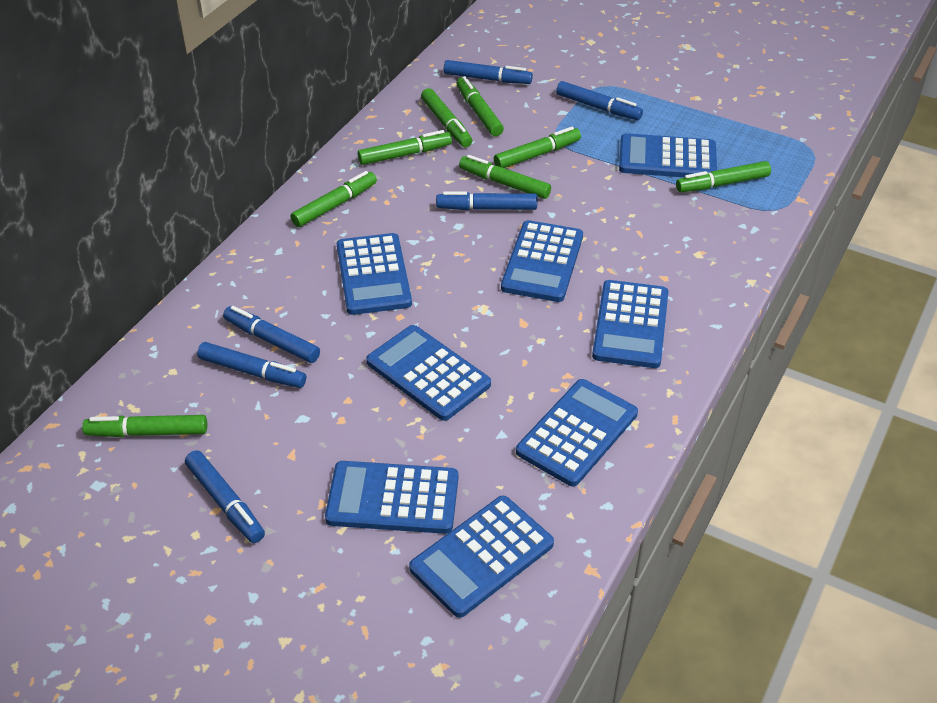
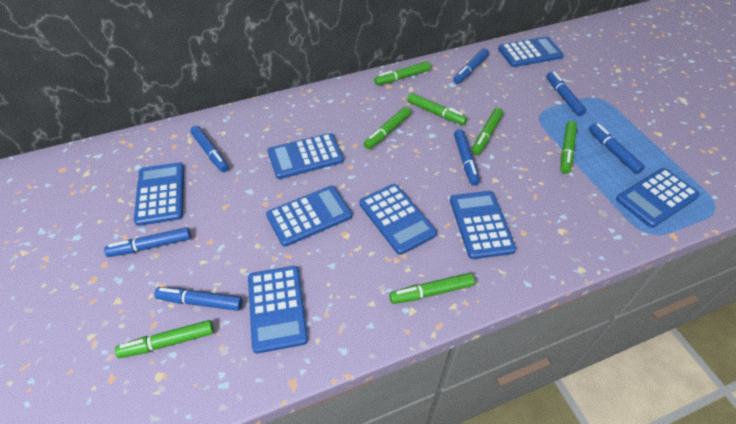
blue marker: 6 -> 7
green marker: 8 -> 7

